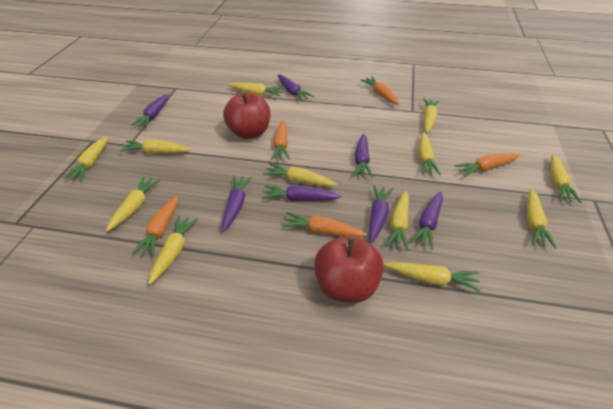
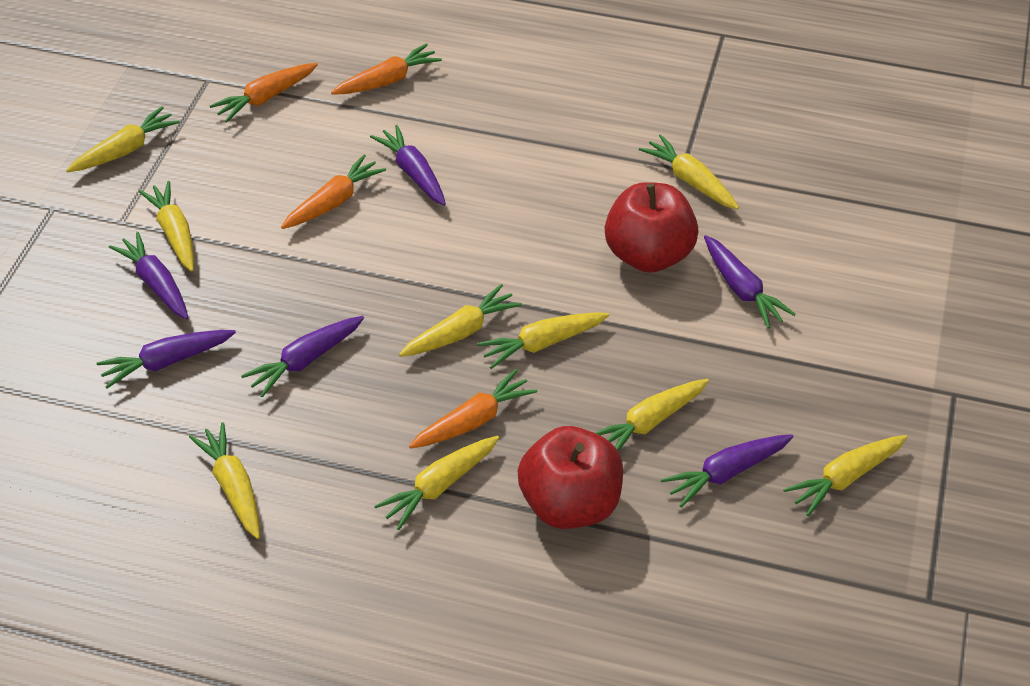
orange carrot: 5 -> 4
purple carrot: 7 -> 6
yellow carrot: 12 -> 9

